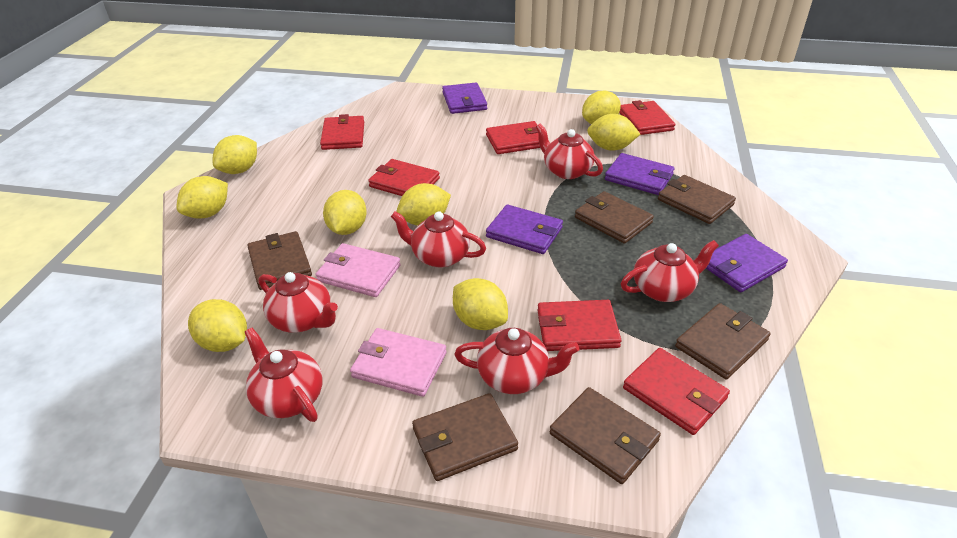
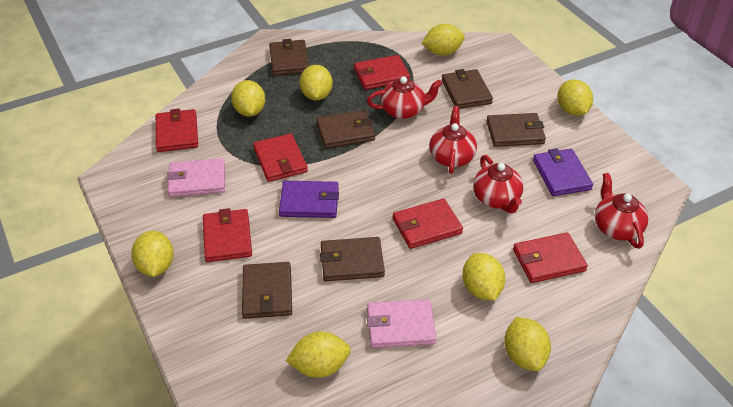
purple wallet: 4 -> 2
red teapot: 6 -> 4

